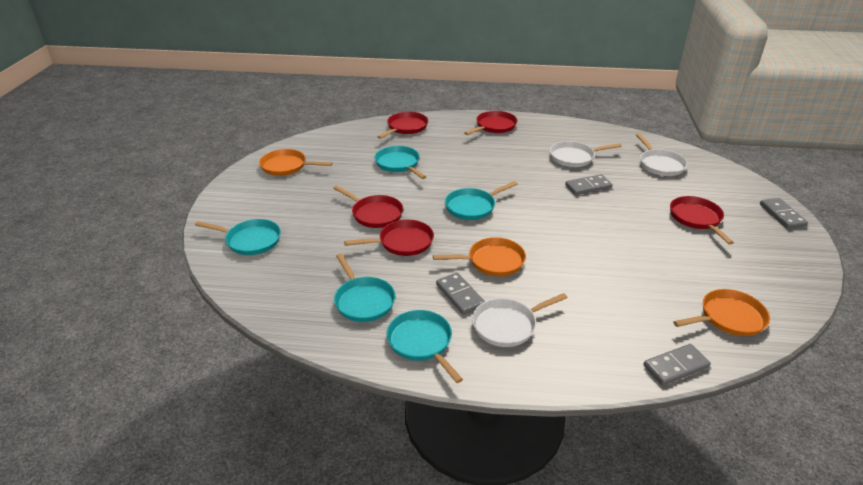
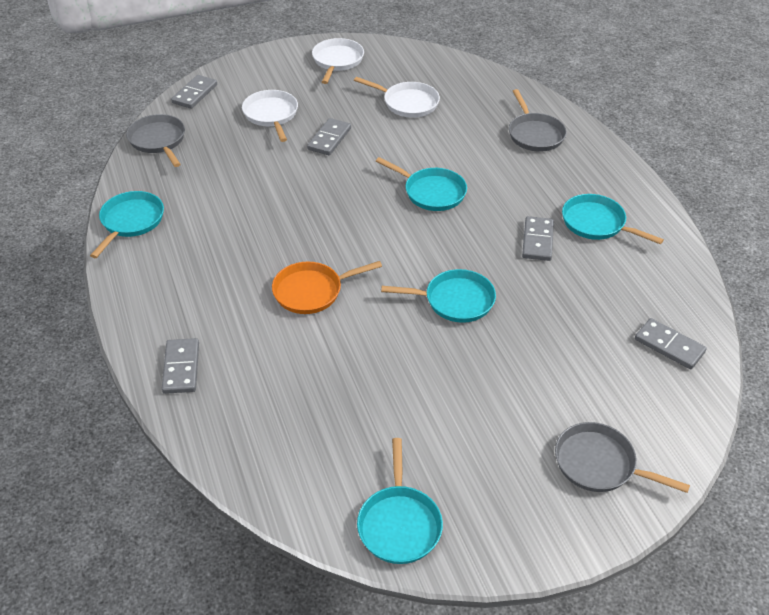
grey domino: 4 -> 5
grey pan: 0 -> 3
orange pan: 3 -> 1
red pan: 5 -> 0

